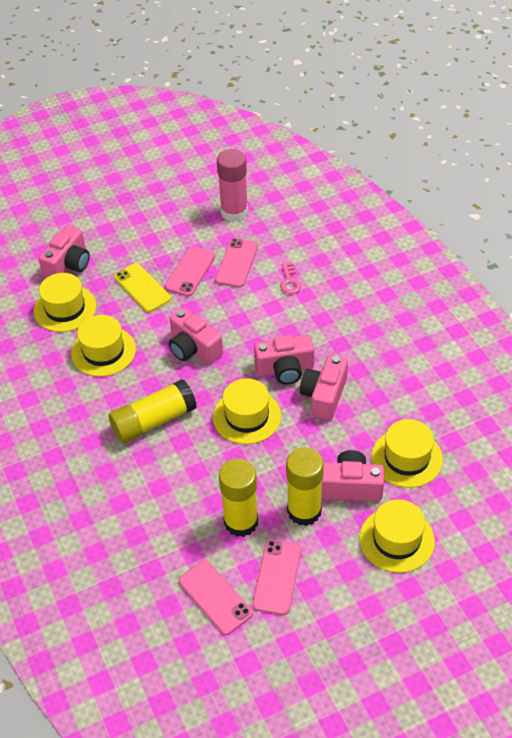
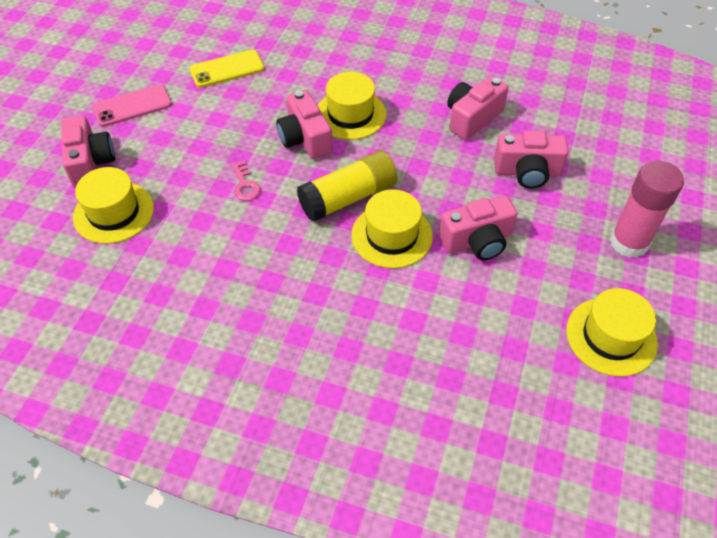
pink phone: 4 -> 1
yellow glue stick: 3 -> 1
yellow hat: 5 -> 4

